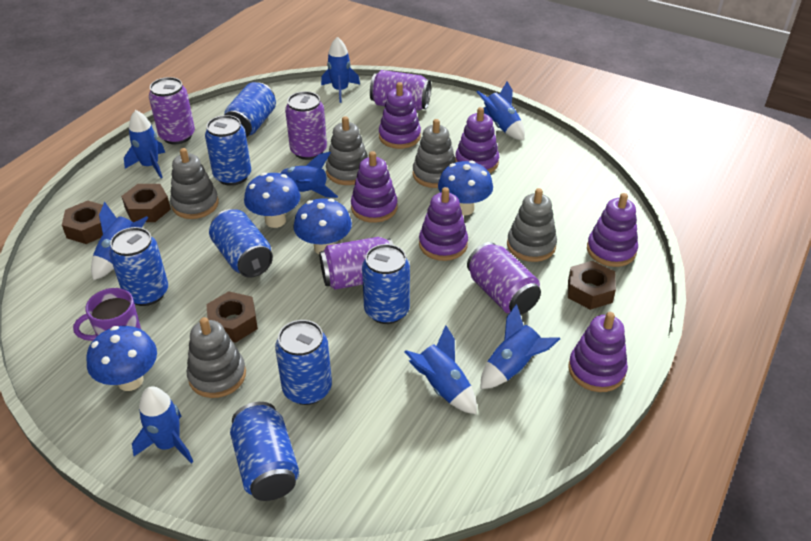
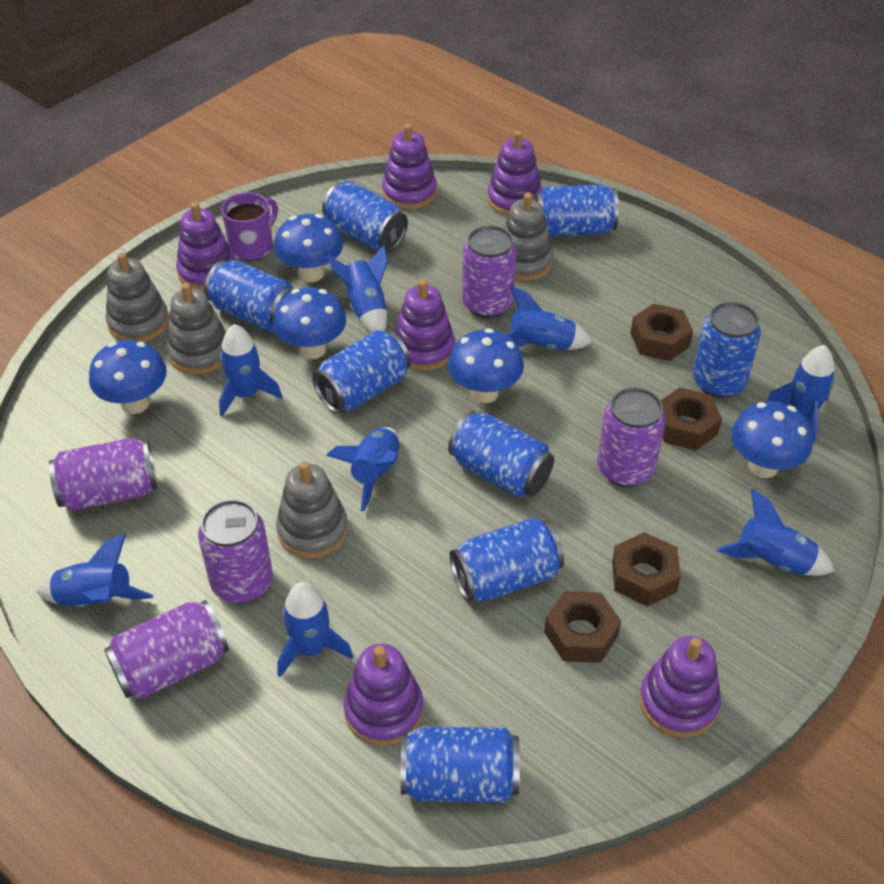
blue can: 7 -> 8
blue mushroom: 4 -> 5
grey stacking toy: 5 -> 4

